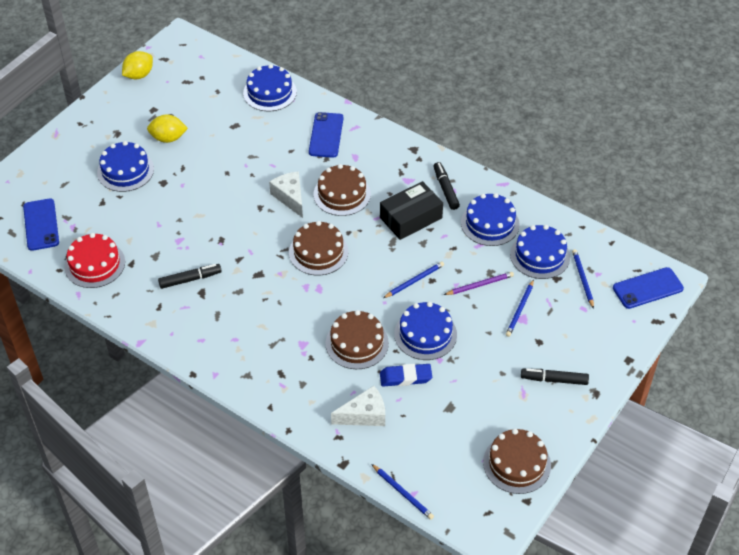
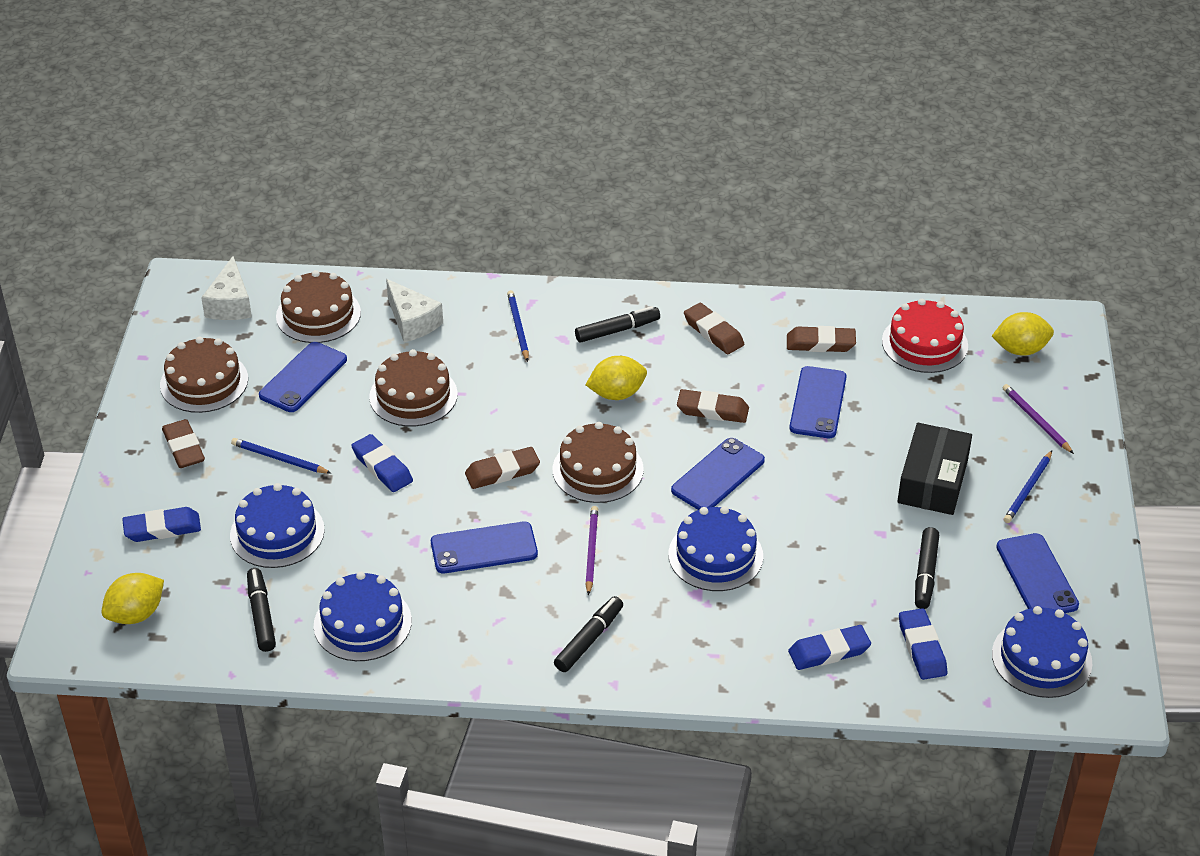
black marker: 3 -> 4
blue cake: 5 -> 4
blue eraser: 1 -> 4
blue pencil: 4 -> 3
blue phone: 3 -> 5
brown eraser: 0 -> 5
purple pencil: 1 -> 2
yellow lemon: 2 -> 3

